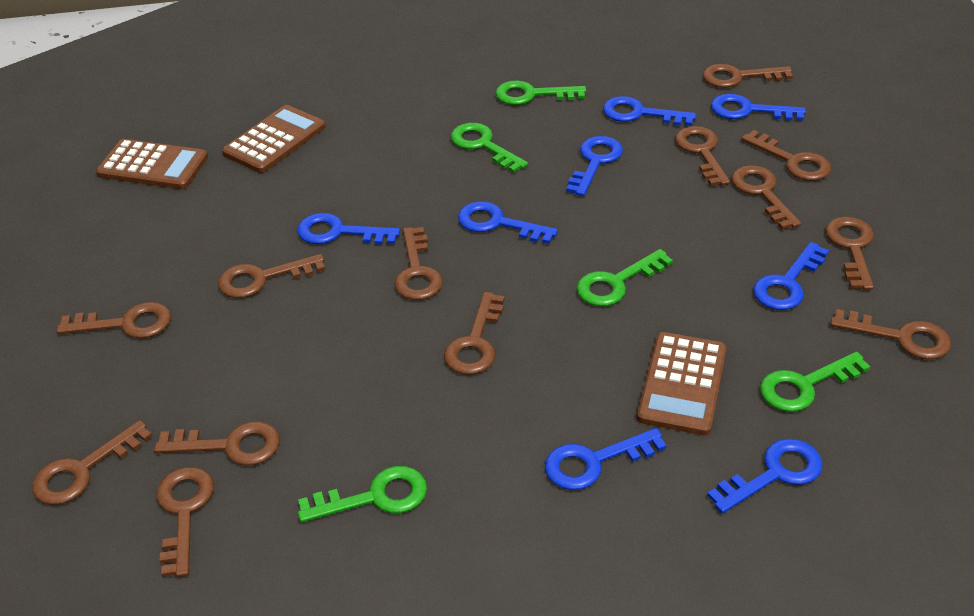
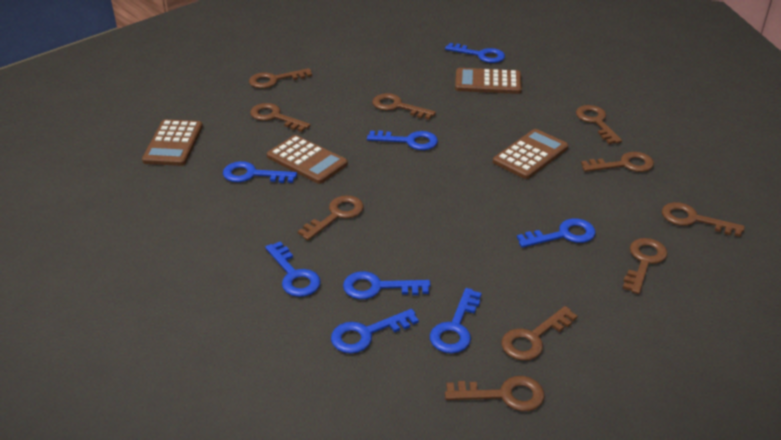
brown calculator: 3 -> 4
brown key: 13 -> 10
green key: 5 -> 0

